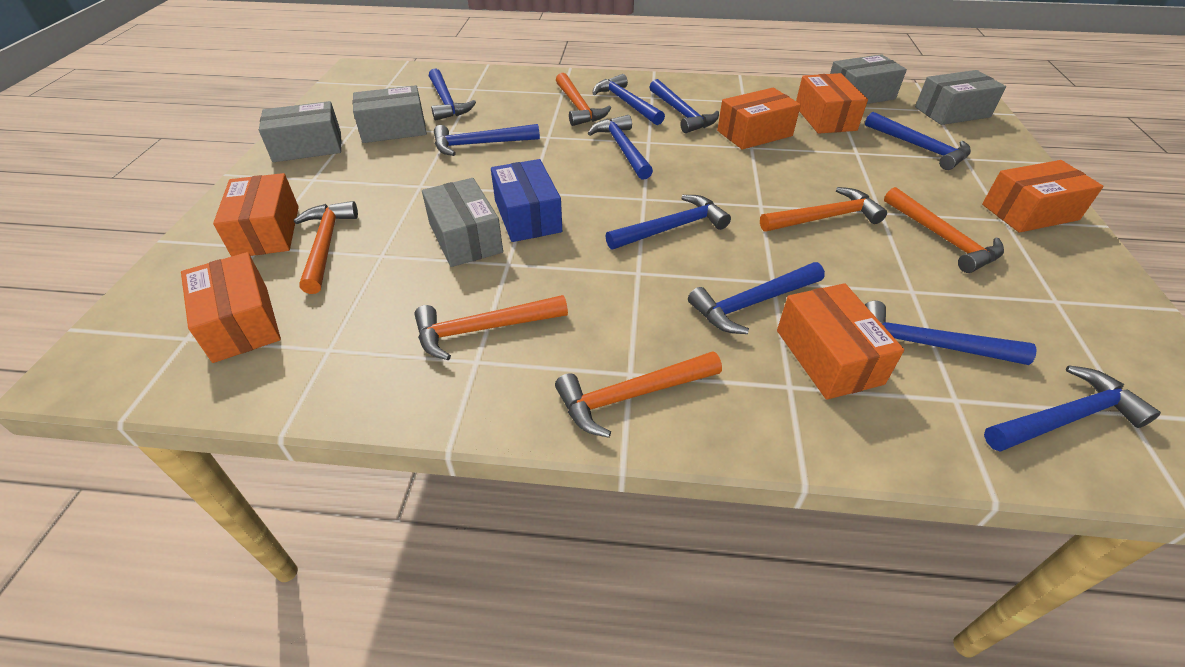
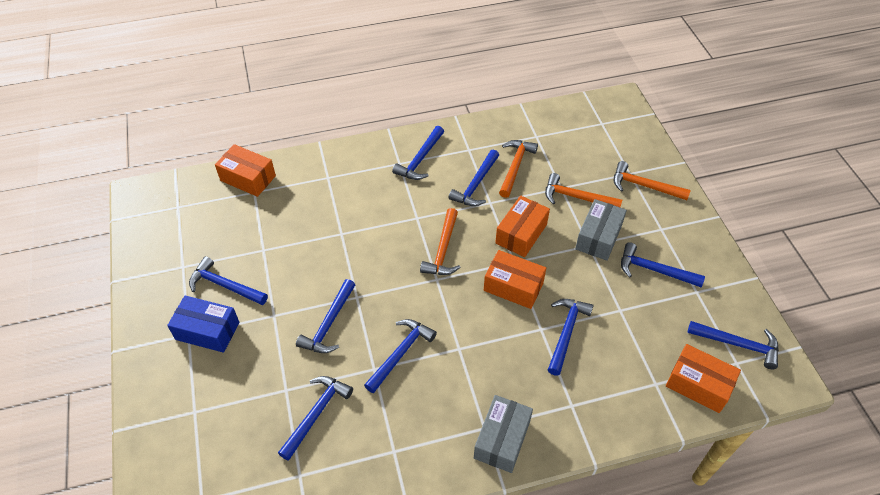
blue hammer: 10 -> 9
grey box: 5 -> 2
orange box: 6 -> 4
orange hammer: 6 -> 4

